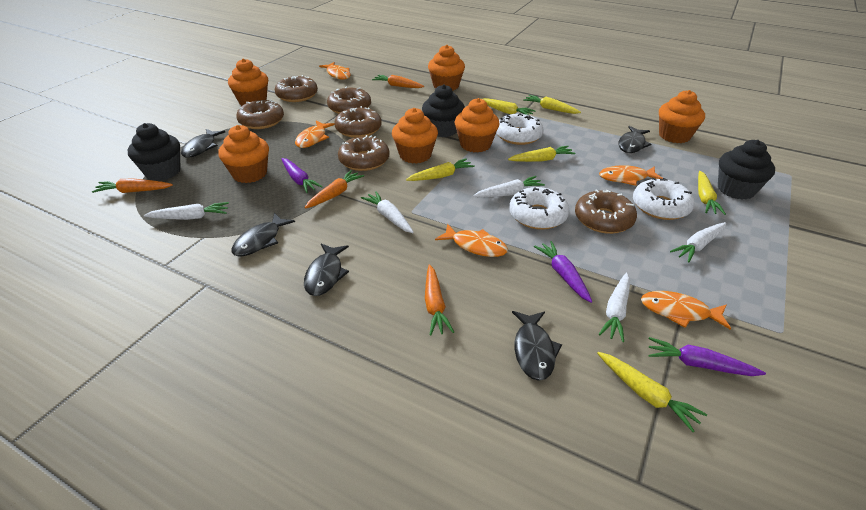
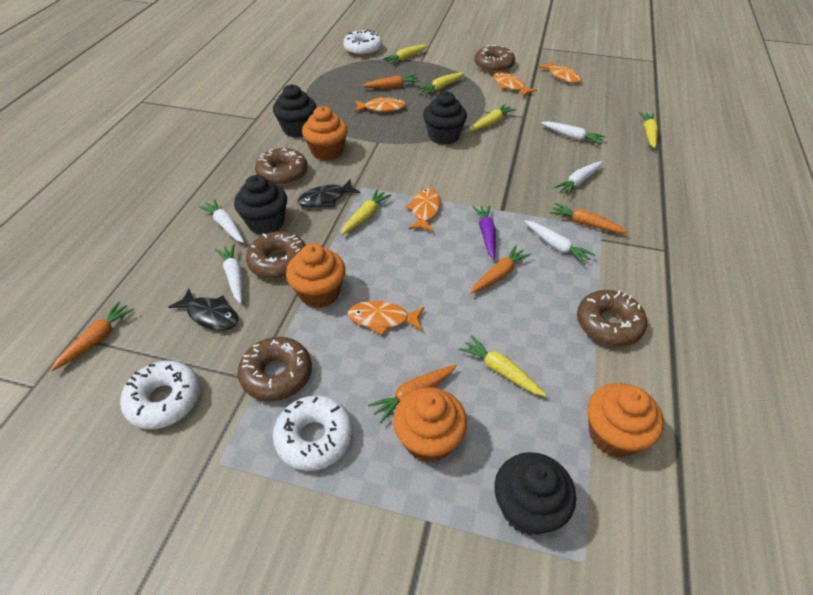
black cupcake: 3 -> 4
black fish: 5 -> 2
brown donut: 6 -> 5
orange carrot: 4 -> 5
orange cupcake: 6 -> 4
purple carrot: 3 -> 1

